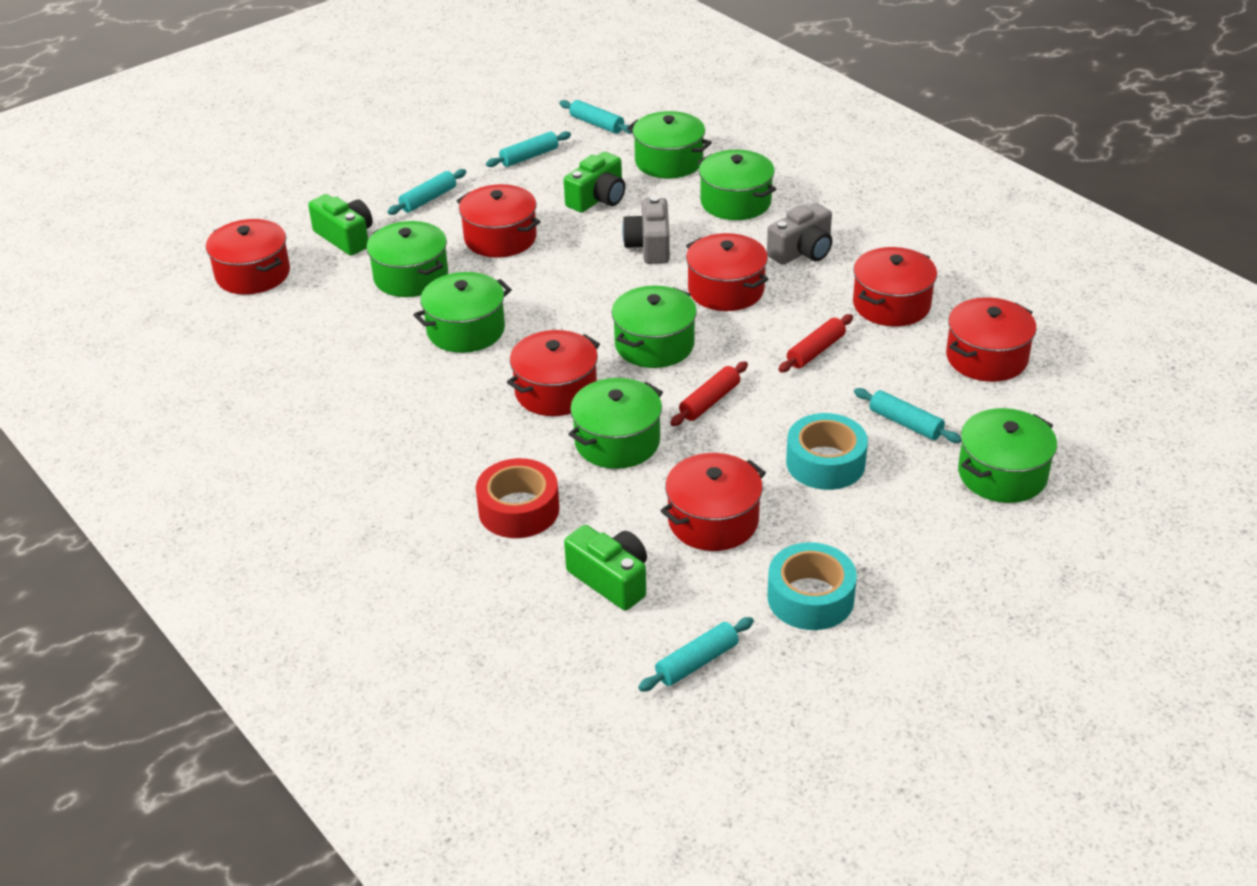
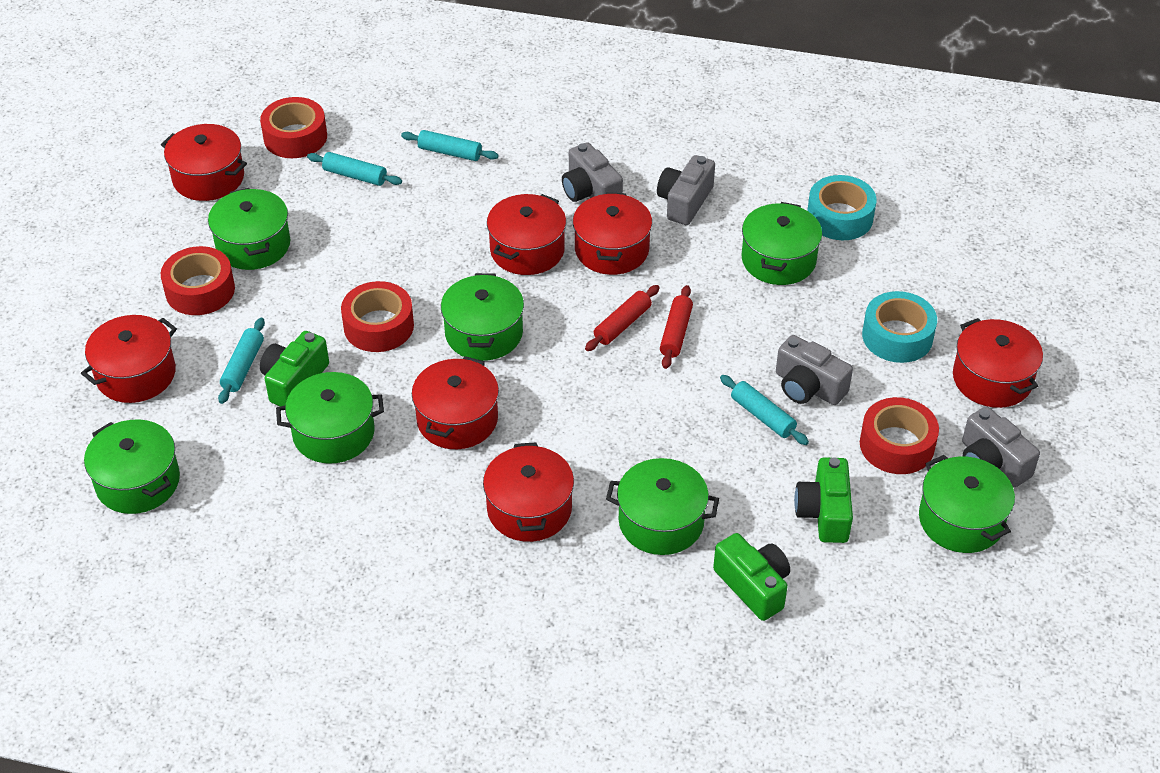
grey camera: 2 -> 4
red tape: 1 -> 4
turquoise rolling pin: 5 -> 4

